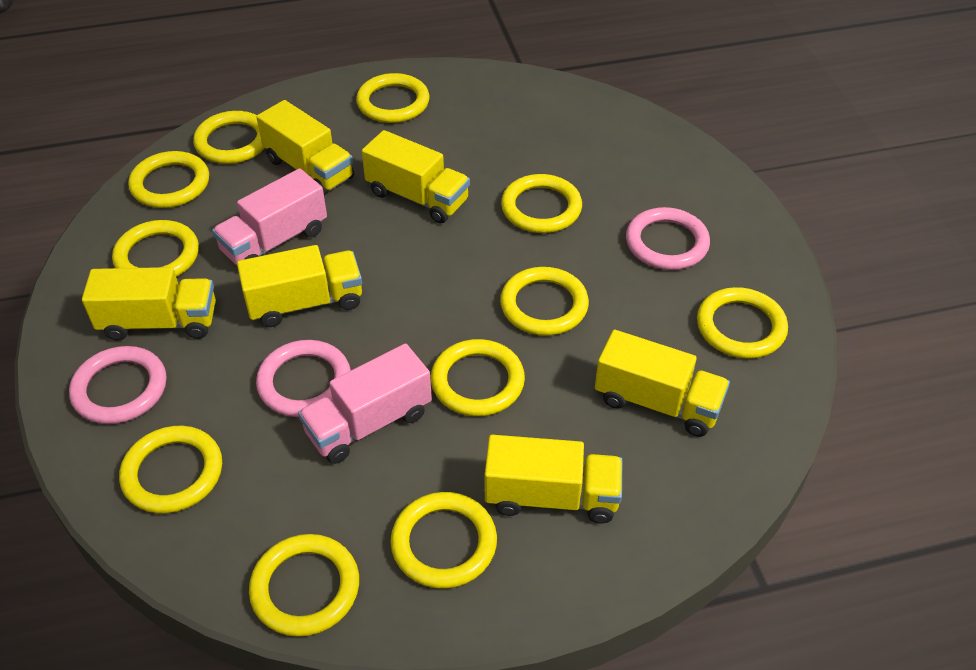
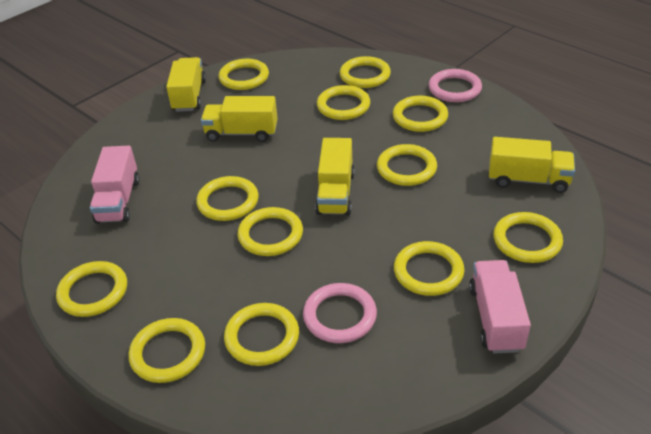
pink ring: 3 -> 2
yellow ring: 11 -> 12
yellow truck: 6 -> 4

